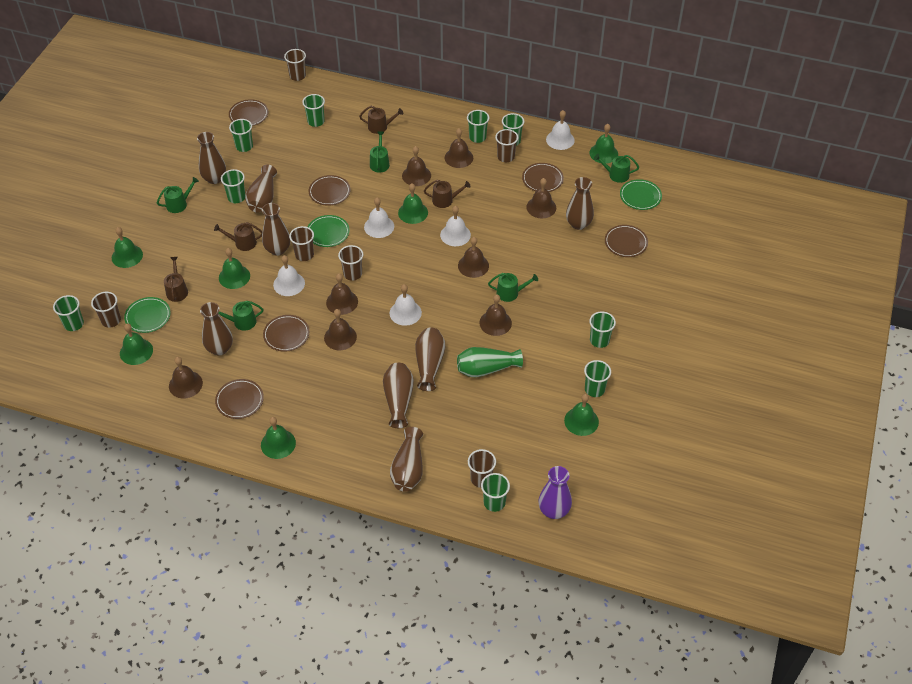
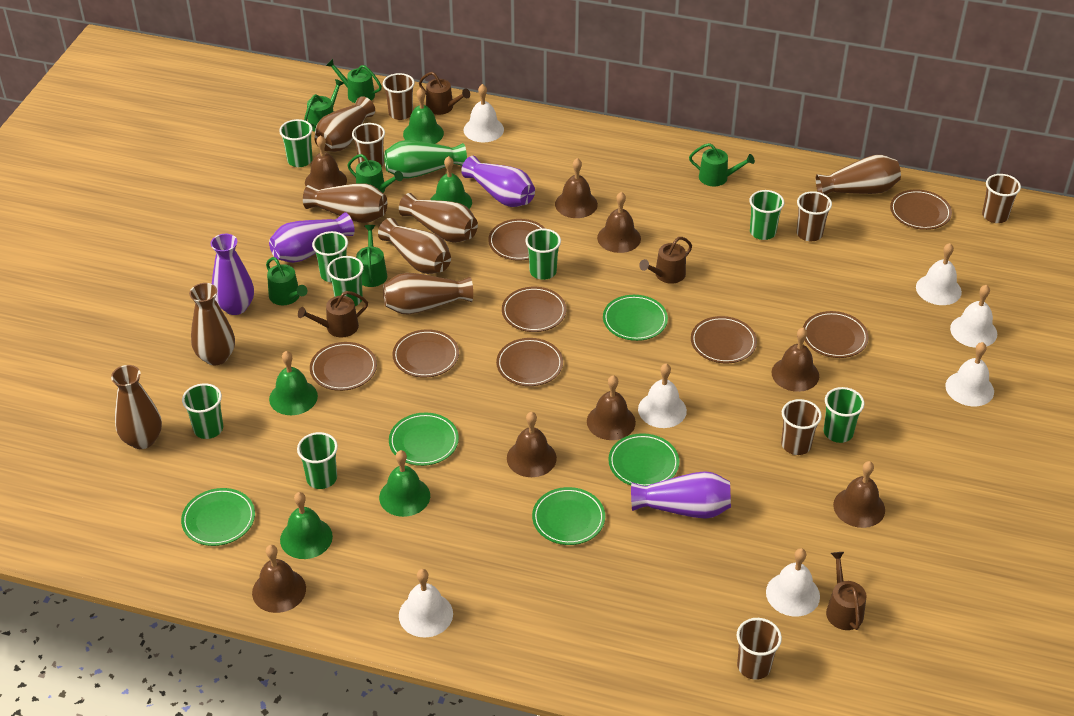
brown plate: 6 -> 8
green bell: 7 -> 5
green cup: 9 -> 8
green plate: 3 -> 5
green watering can: 5 -> 6
purple vase: 1 -> 4
white bell: 5 -> 7

